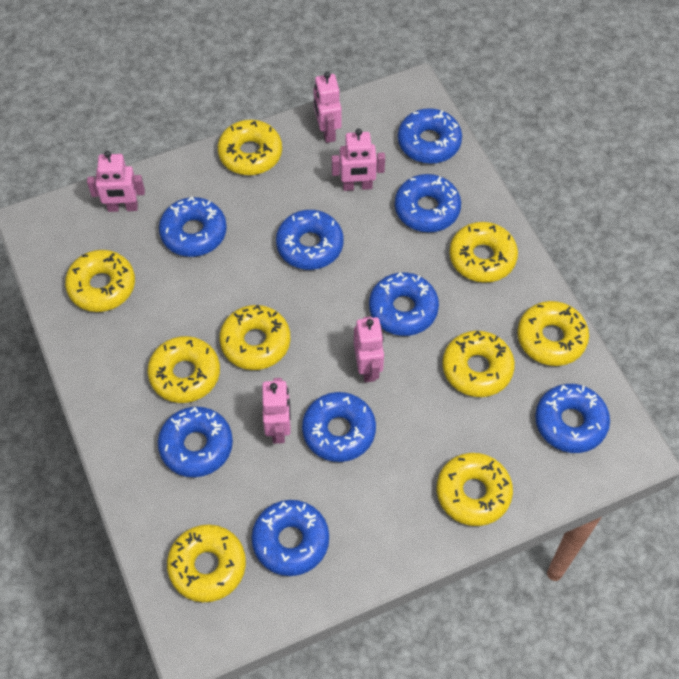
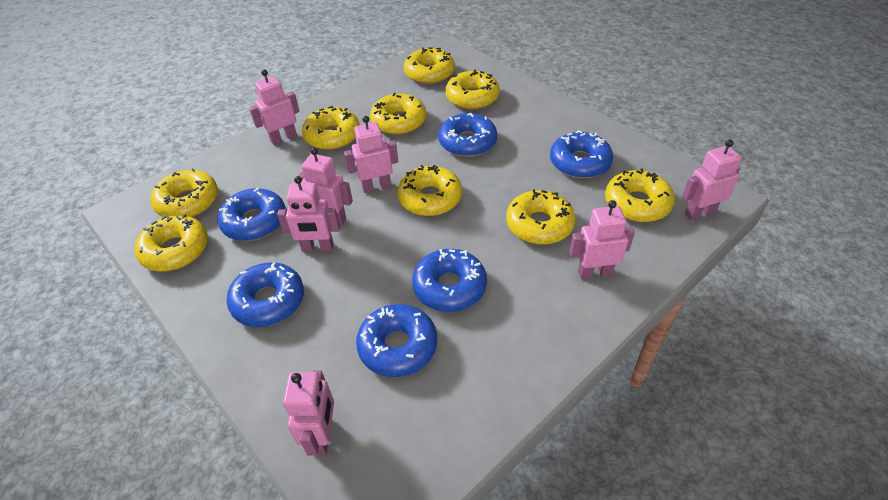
blue donut: 9 -> 6
pink robot: 5 -> 7

